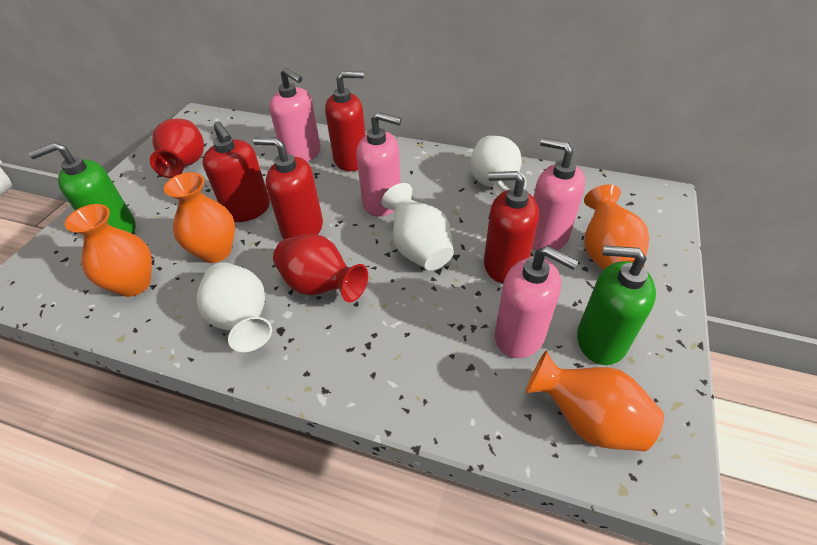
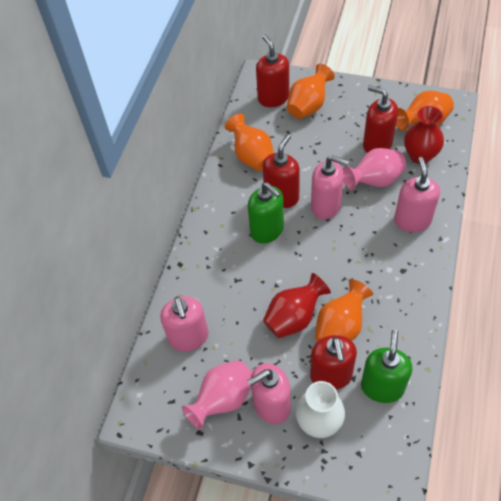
pink vase: 0 -> 2
white vase: 3 -> 1

